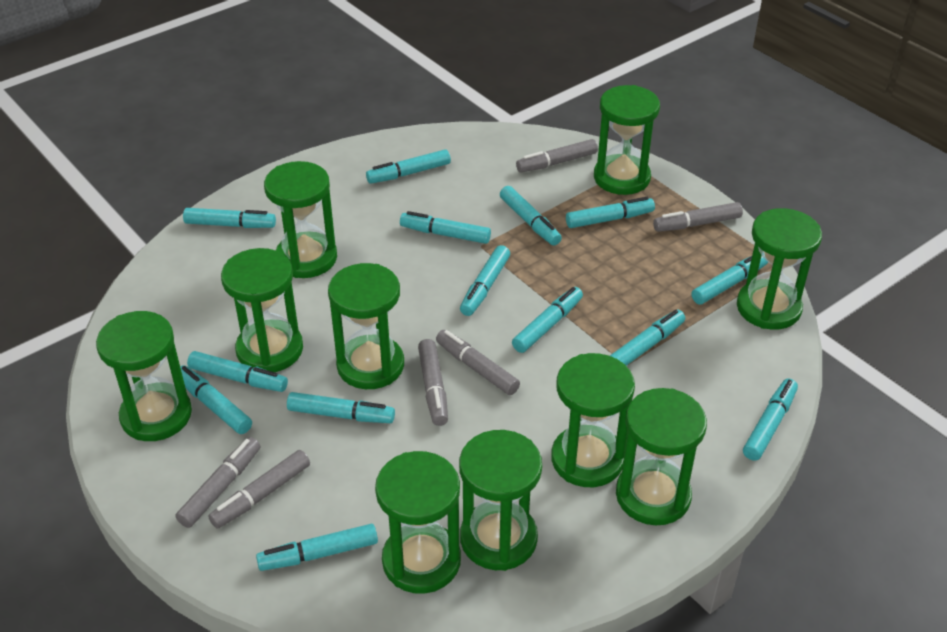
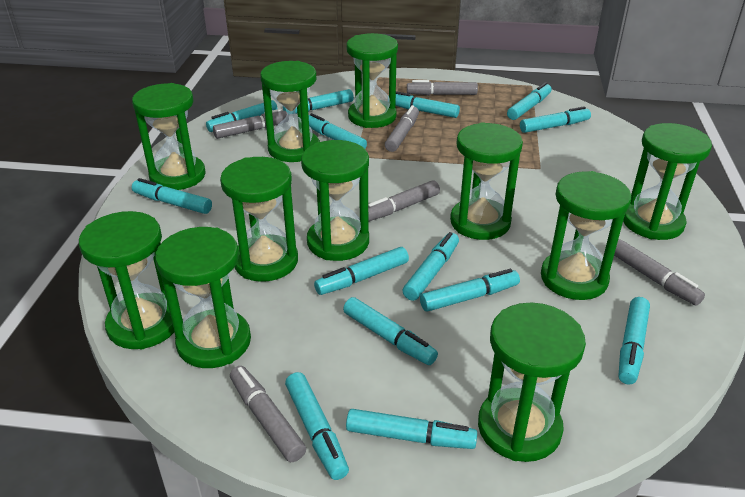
green hourglass: 10 -> 11

